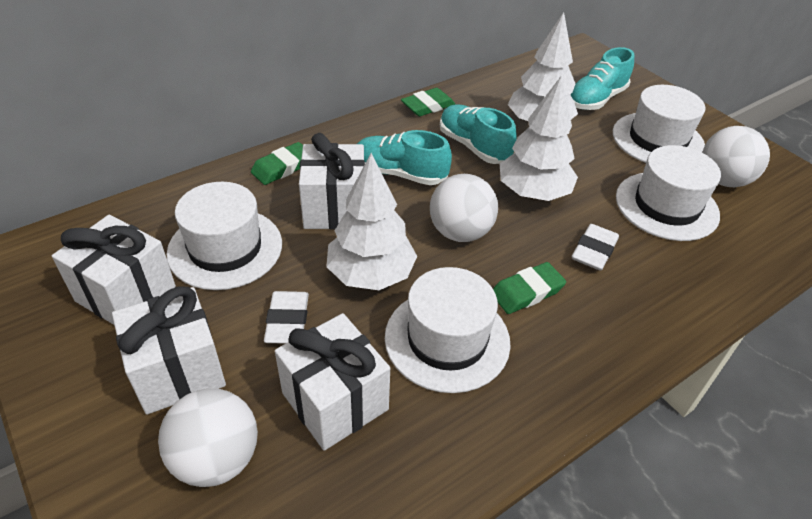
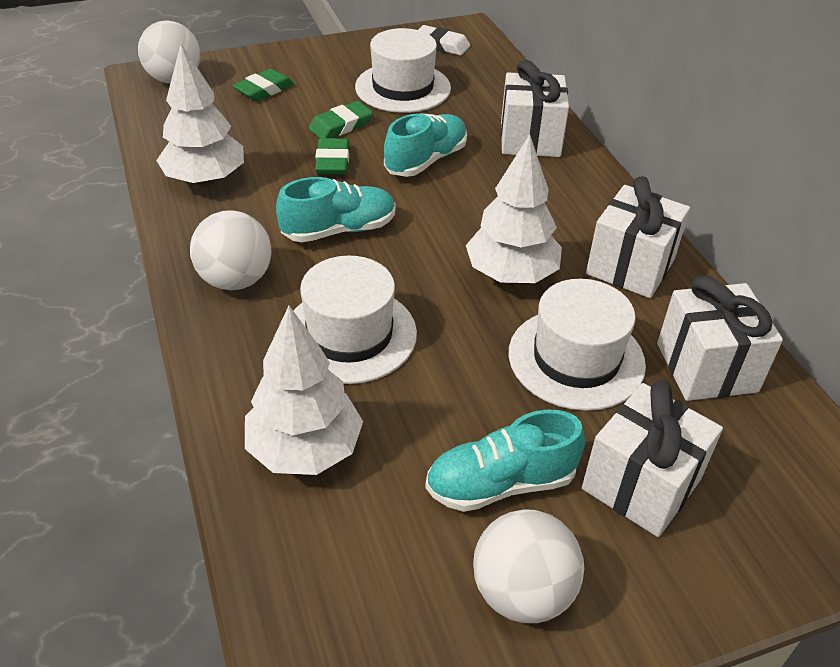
white eraser: 2 -> 1
white hat: 4 -> 3

